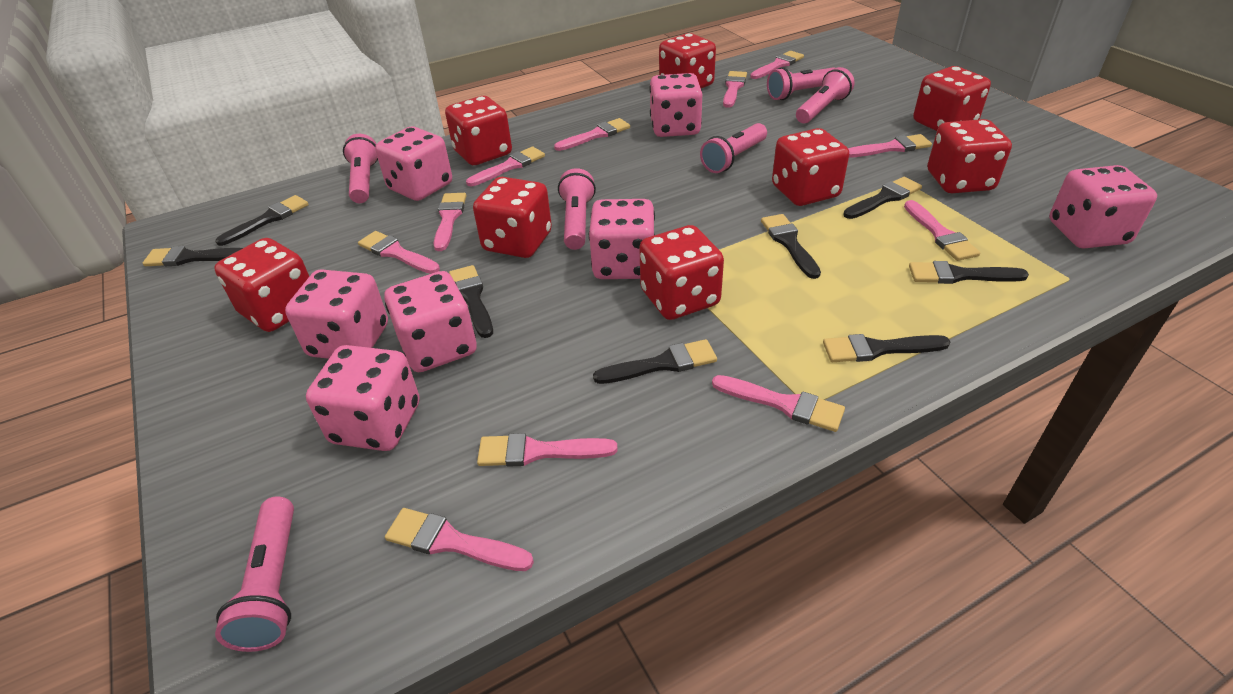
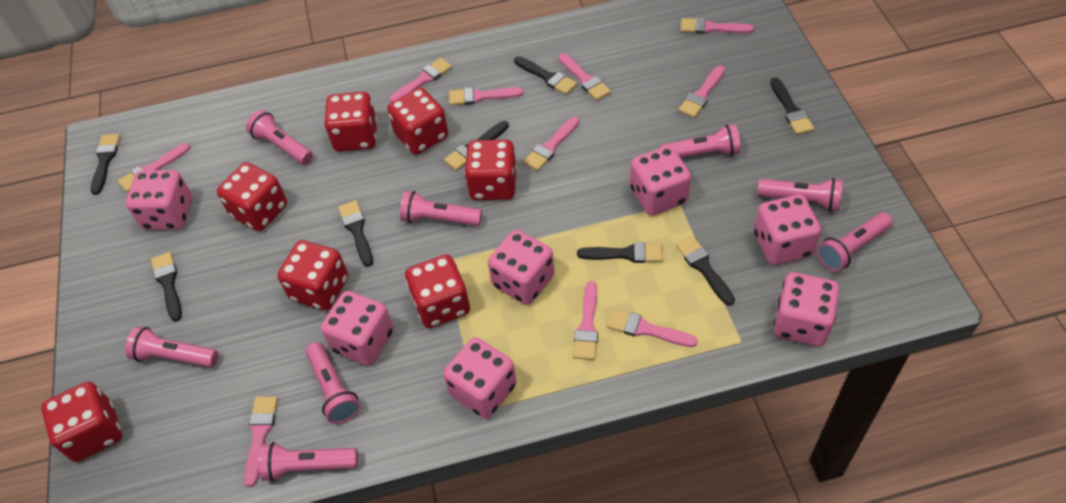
pink brush: 11 -> 10
pink flashlight: 6 -> 8
red dice: 8 -> 7

